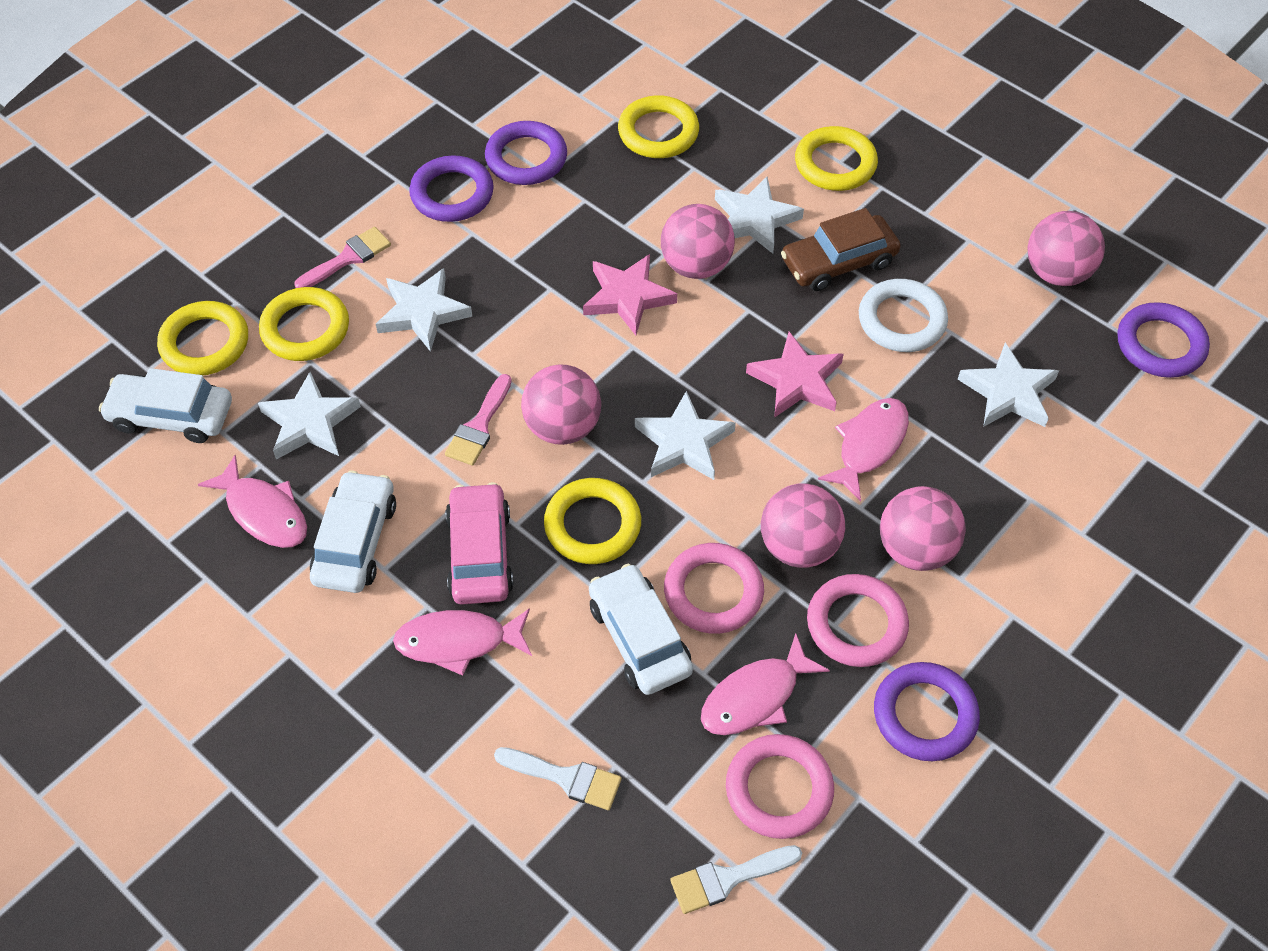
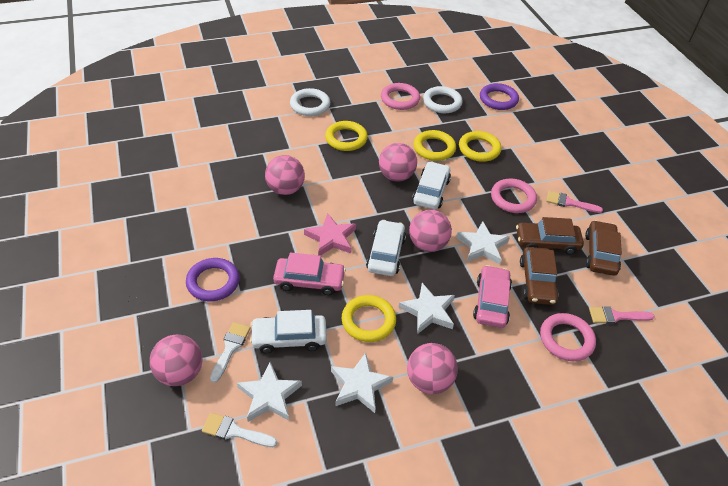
brown car: 1 -> 3
pink car: 1 -> 2
pink fish: 4 -> 0
pink star: 2 -> 1
purple ring: 4 -> 2
white ring: 1 -> 2
white star: 5 -> 4
yellow ring: 5 -> 4

